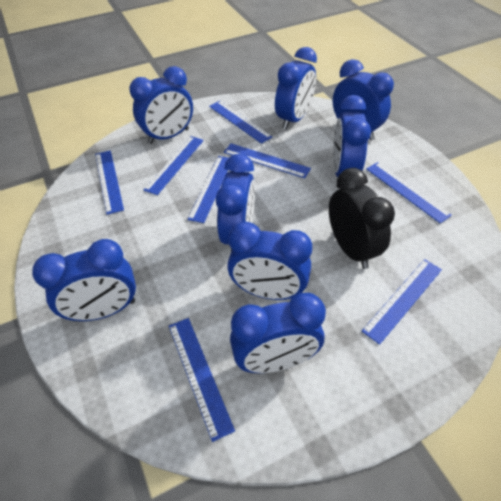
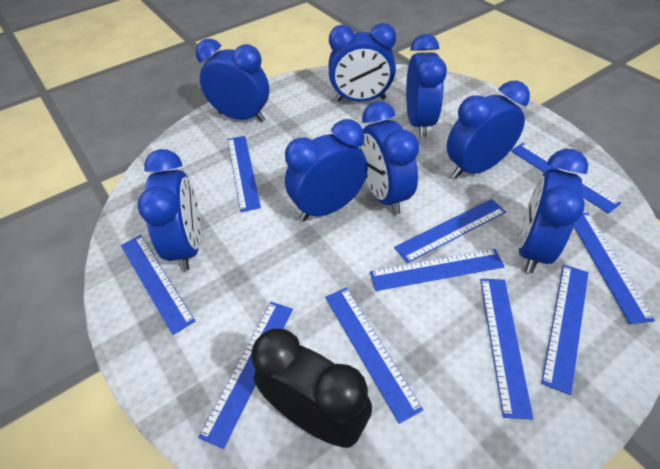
blue ruler: 8 -> 10

